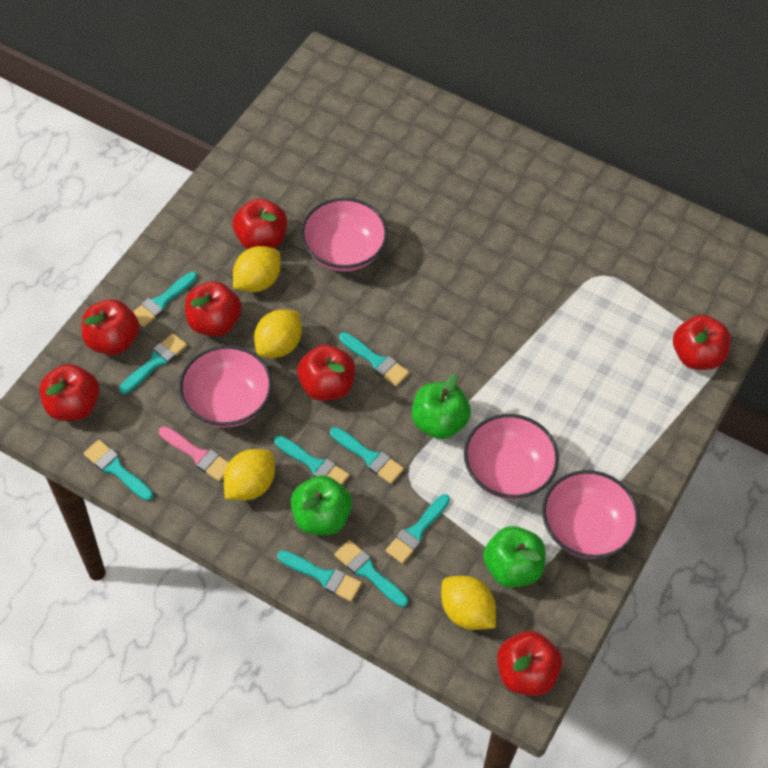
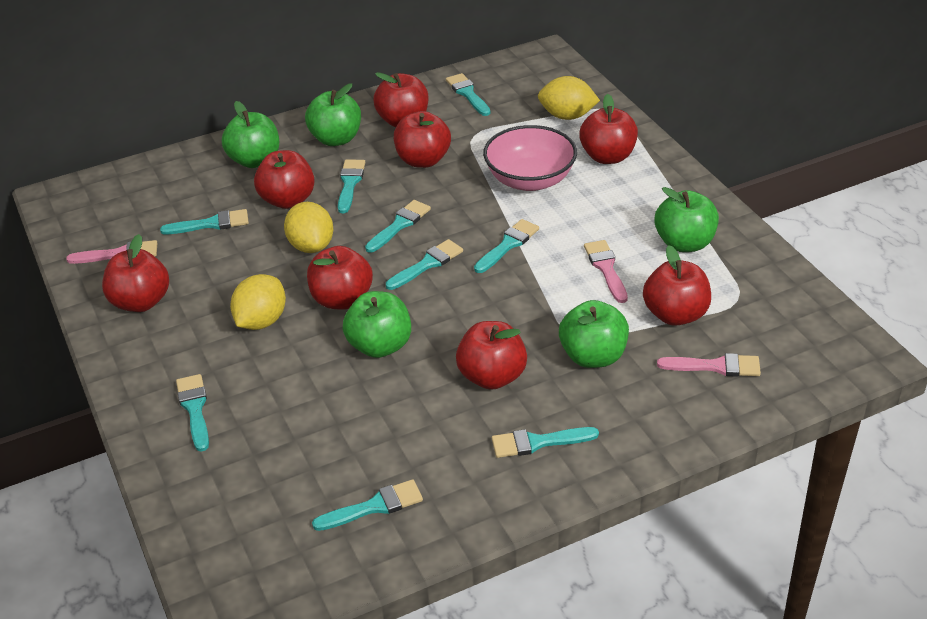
green apple: 3 -> 5
pink bowl: 4 -> 1
pink brush: 1 -> 3
red apple: 7 -> 8
yellow lemon: 4 -> 3

